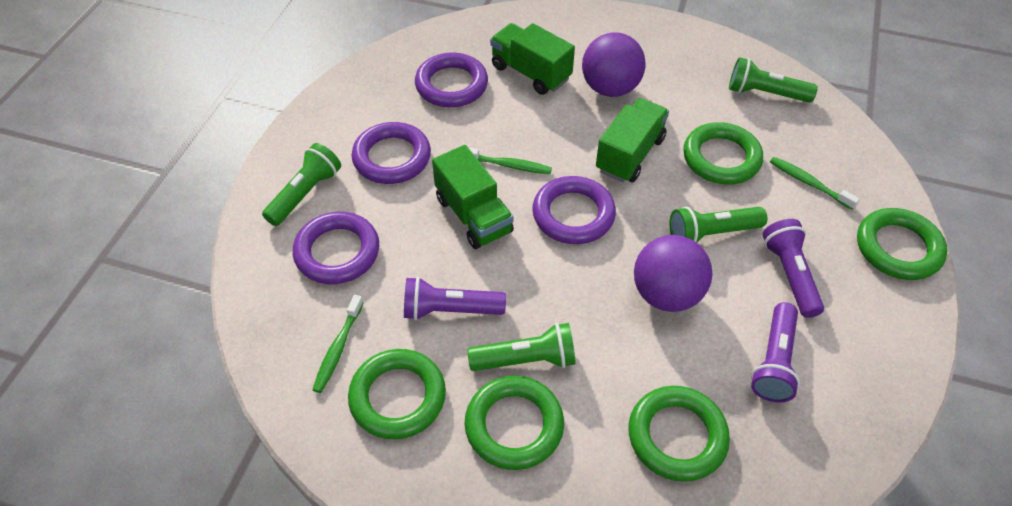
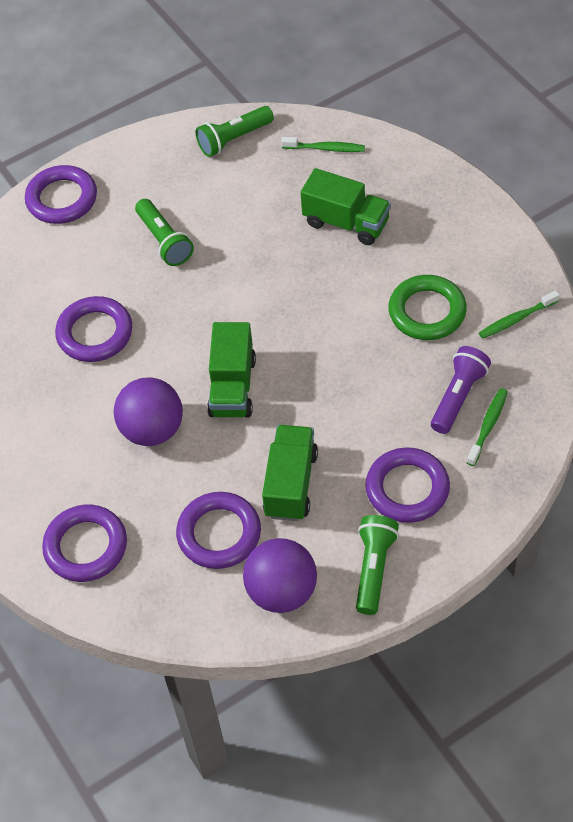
green flashlight: 4 -> 3
green ring: 5 -> 1
purple flashlight: 3 -> 1
purple ring: 4 -> 5

